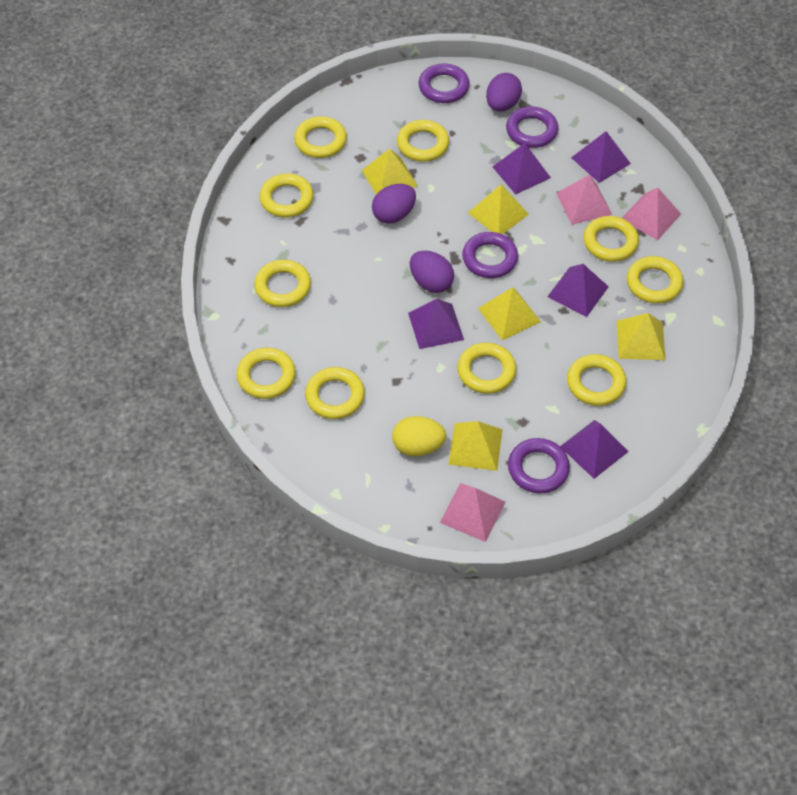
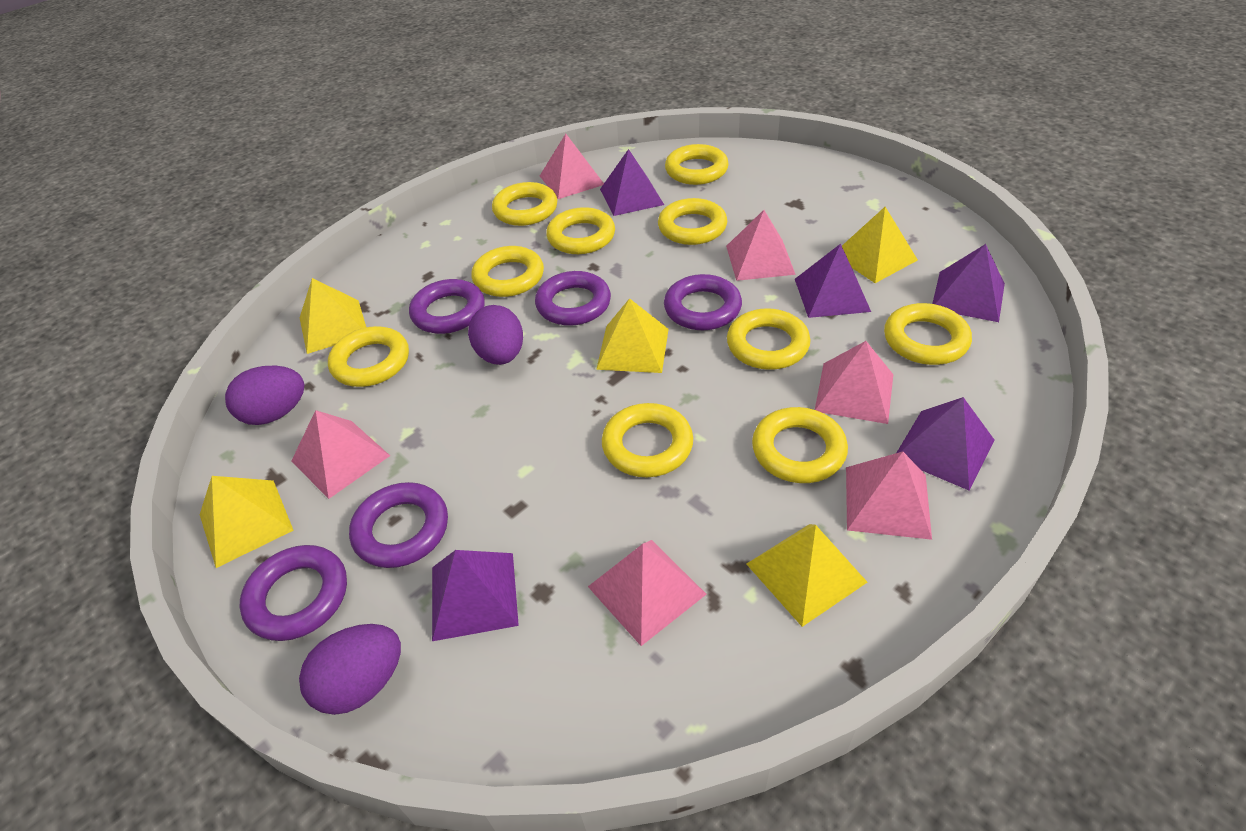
pink pyramid: 3 -> 6
purple ring: 4 -> 5
yellow egg: 1 -> 0

